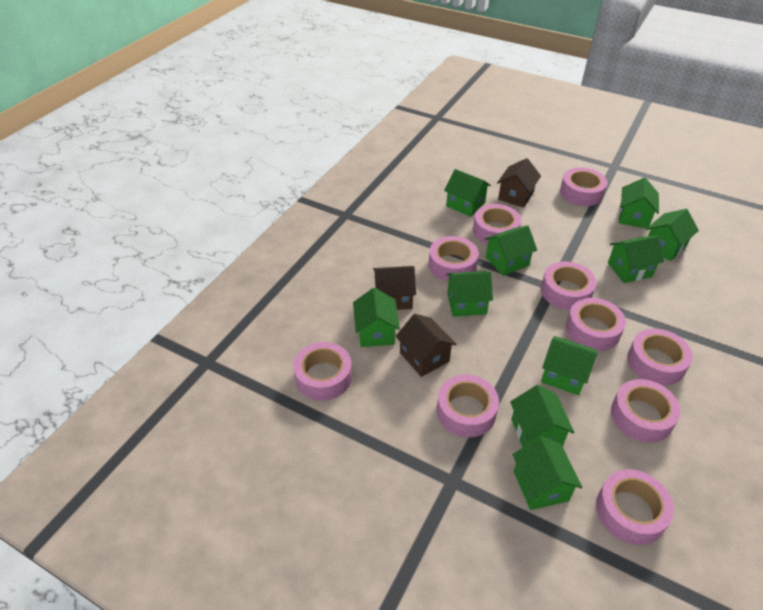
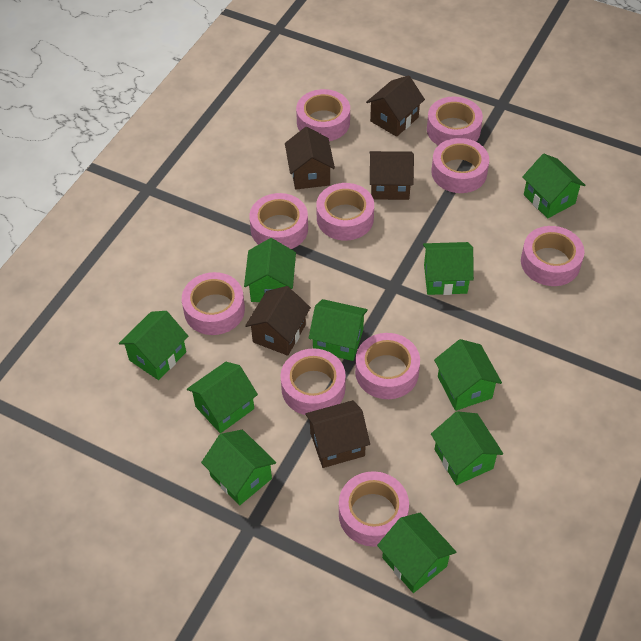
brown house: 3 -> 5

